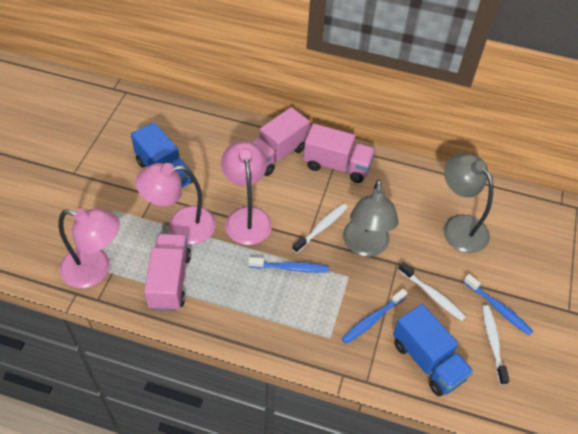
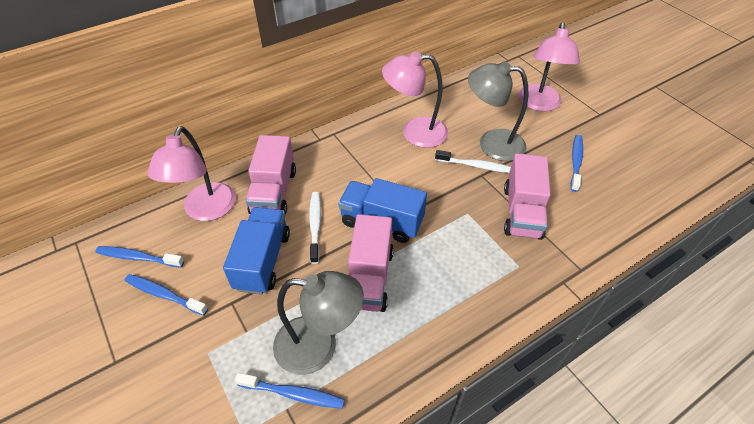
blue toothbrush: 3 -> 4
white toothbrush: 3 -> 2

